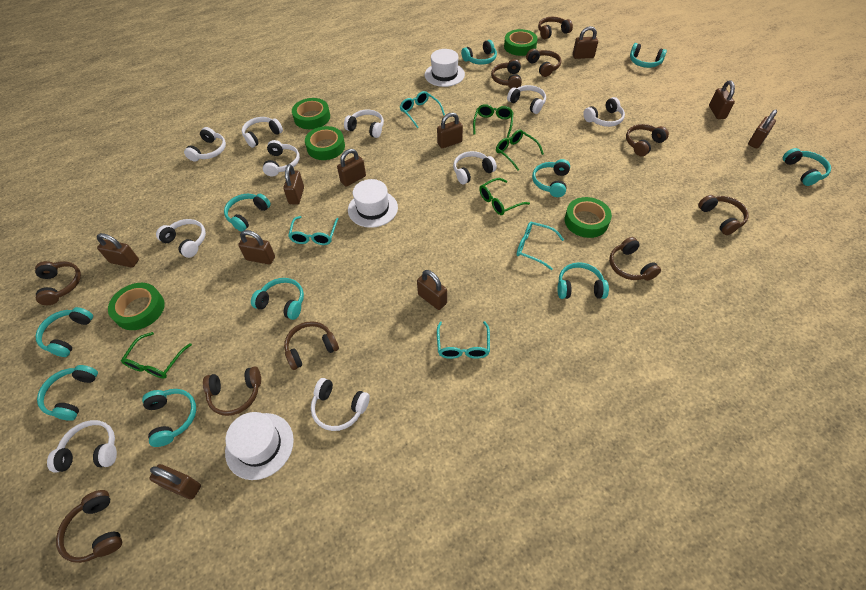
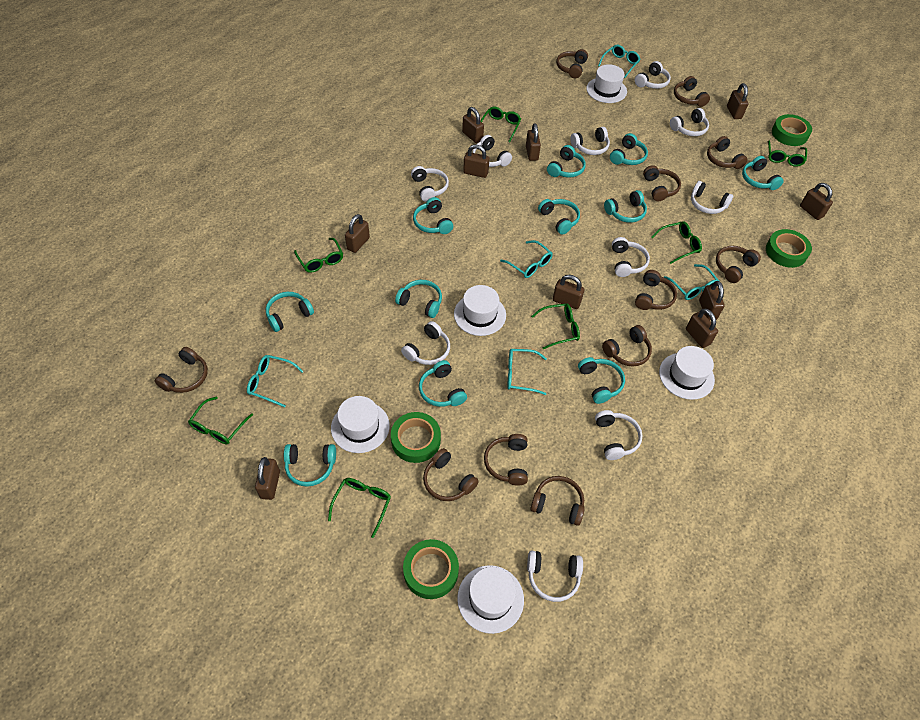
brown headphones: 10 -> 11
green glasses: 4 -> 7
green tape: 5 -> 4
turquoise glasses: 4 -> 5
turquoise headphones: 10 -> 11
white hat: 3 -> 5

